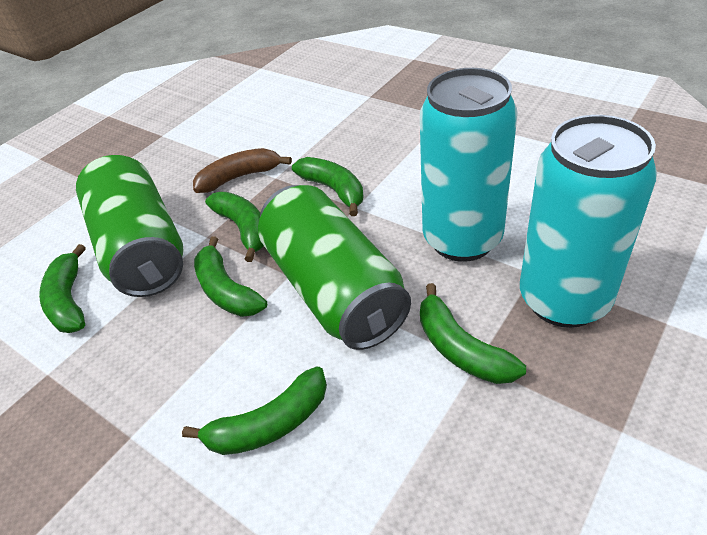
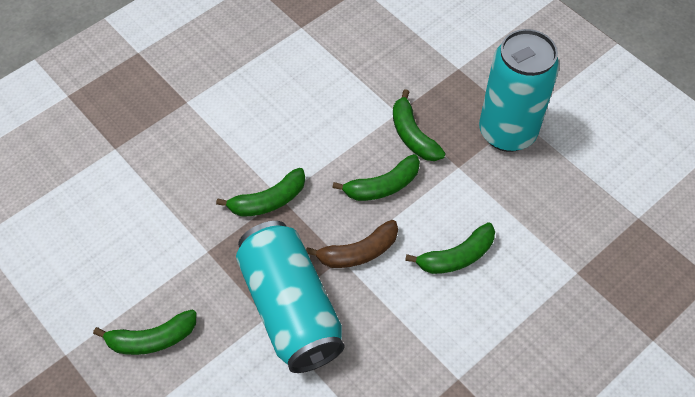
green banana: 6 -> 5
green can: 2 -> 0

